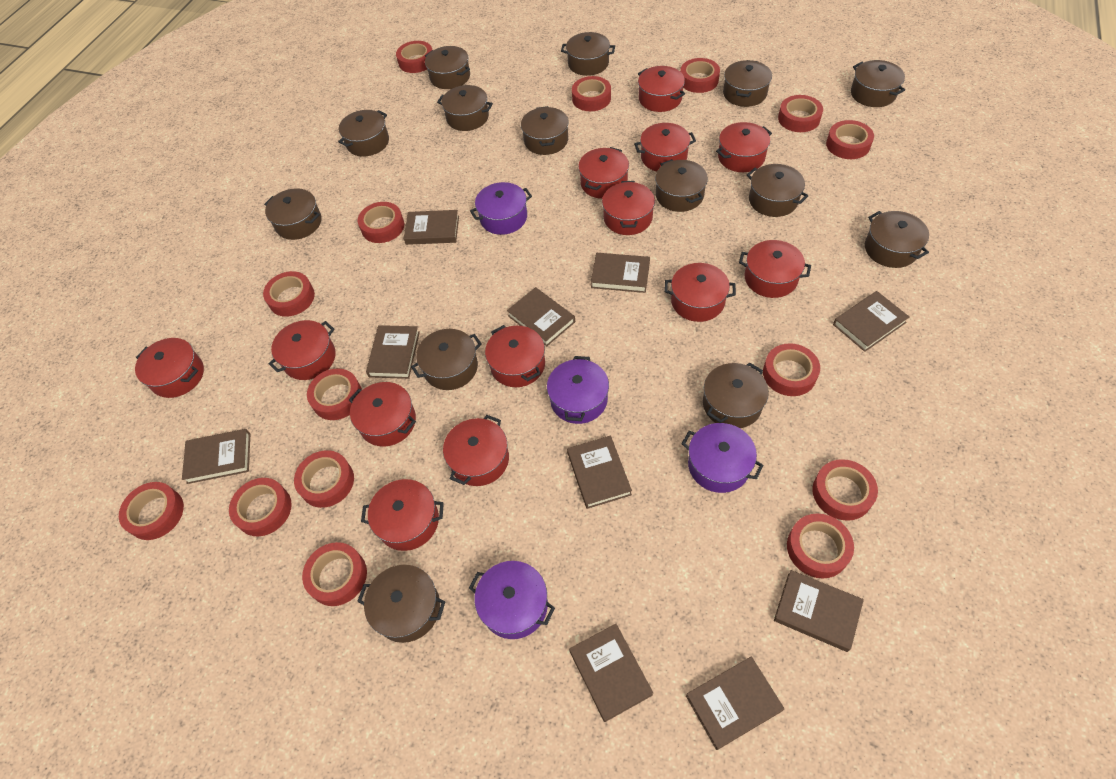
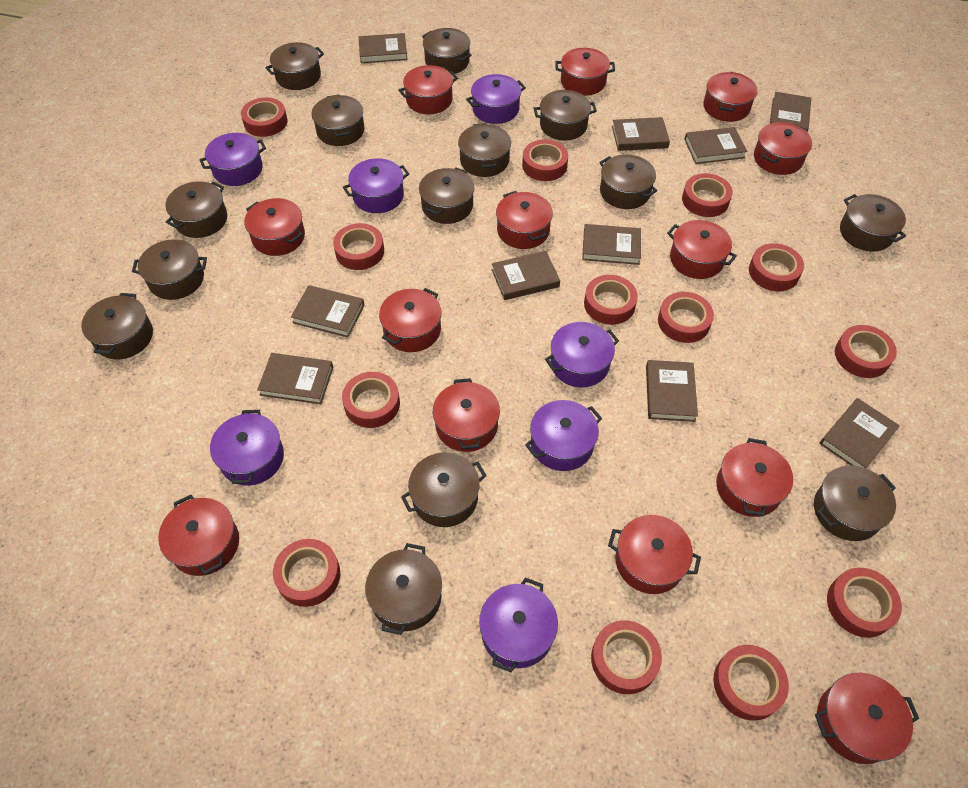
purple pot: 4 -> 7
red tape: 15 -> 13

